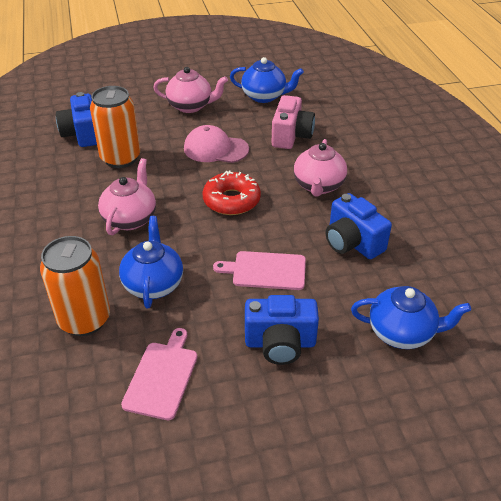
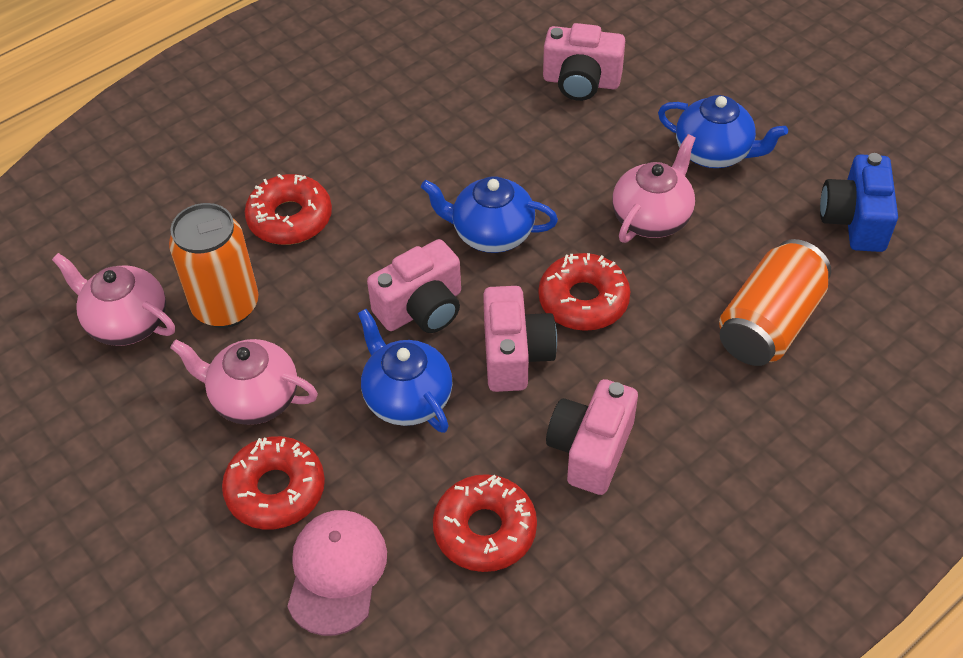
blue camera: 3 -> 1
pink camera: 1 -> 4
pink cutting board: 2 -> 0
red donut: 1 -> 4

